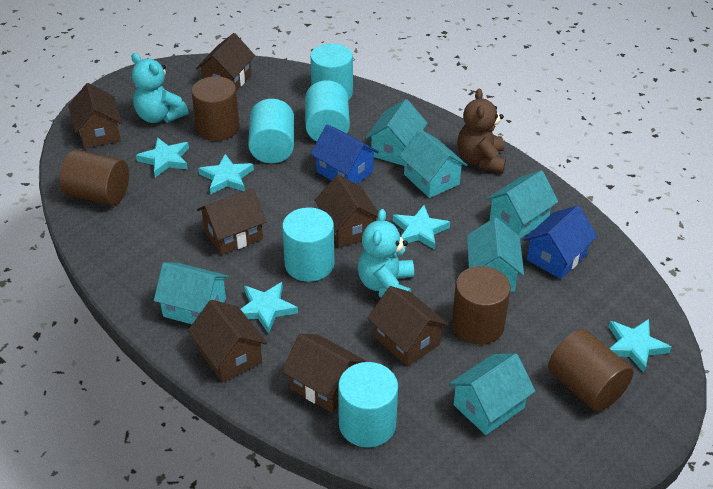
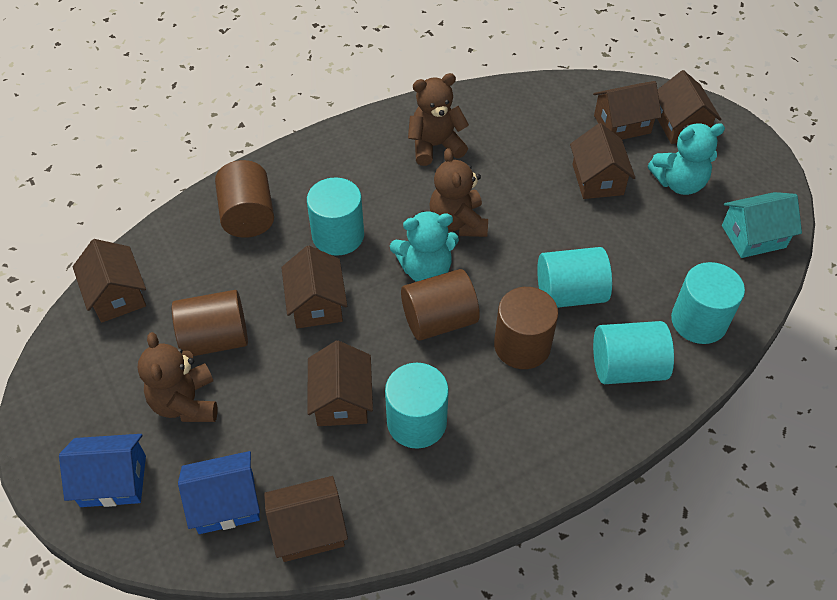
brown teddy bear: 1 -> 3
turquoise house: 6 -> 1
turquoise star: 5 -> 0

